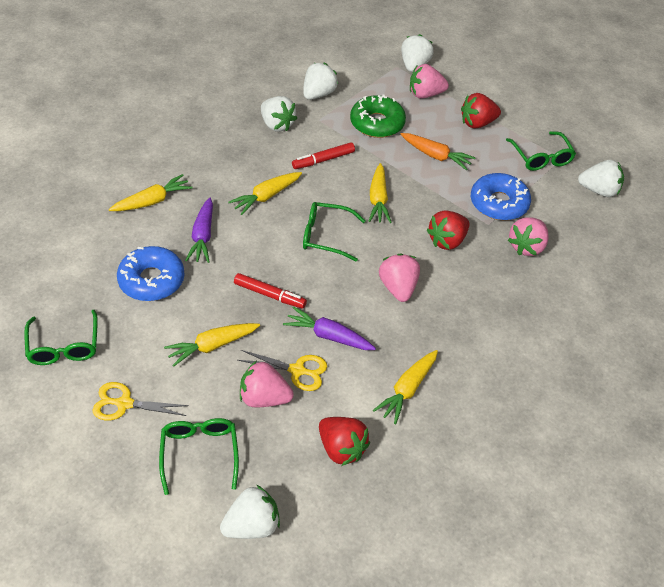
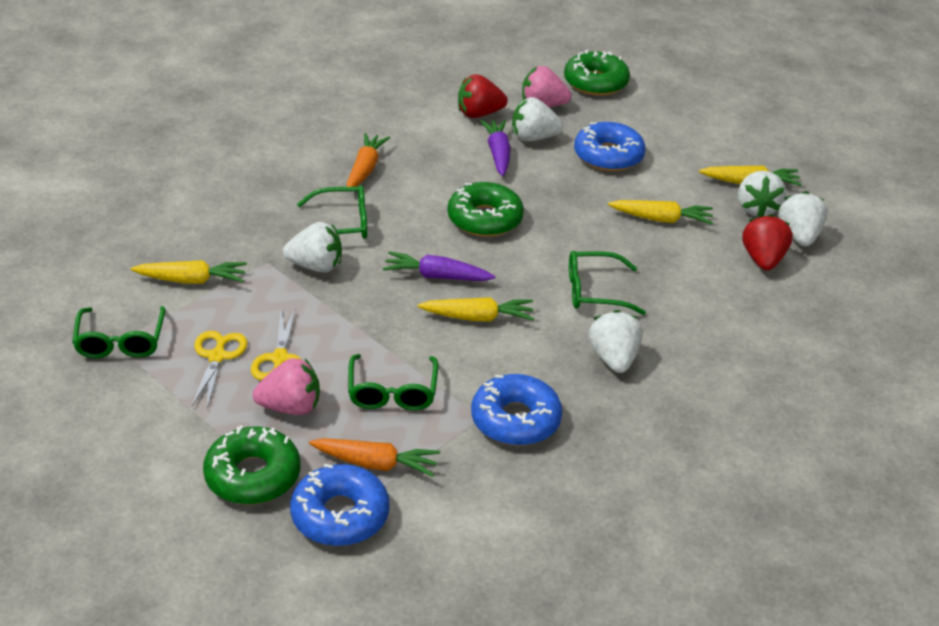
blue donut: 2 -> 3
green donut: 1 -> 3
orange carrot: 1 -> 2
pink strawberry: 4 -> 2
red marker: 2 -> 0
red strawberry: 3 -> 2
yellow carrot: 5 -> 4

